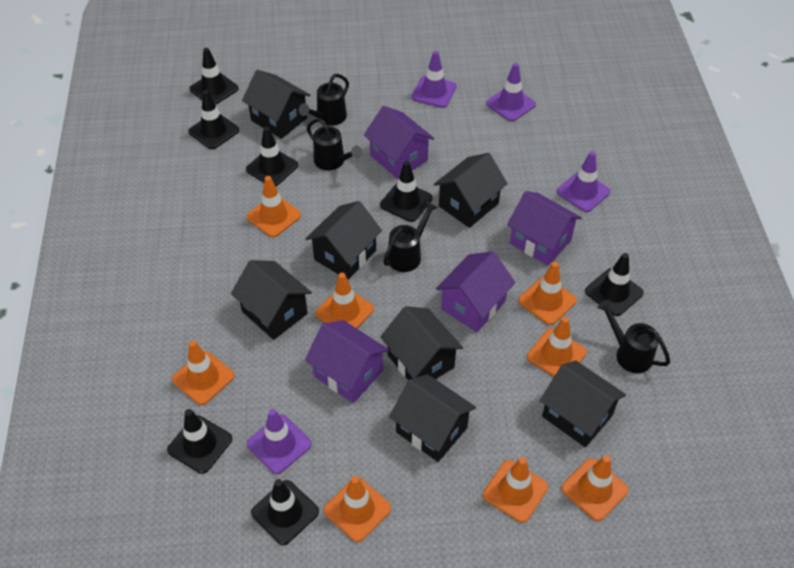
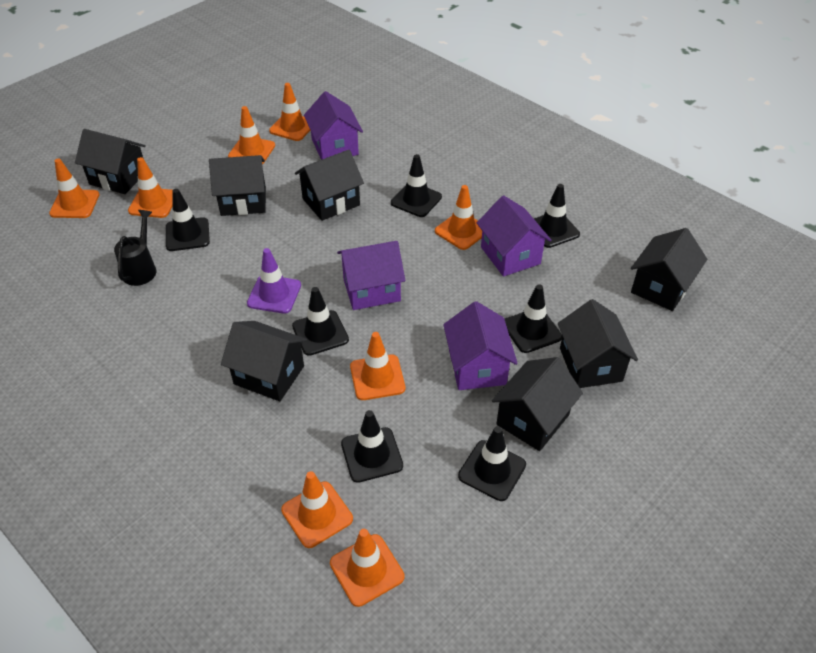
black watering can: 4 -> 1
purple traffic cone: 4 -> 1

